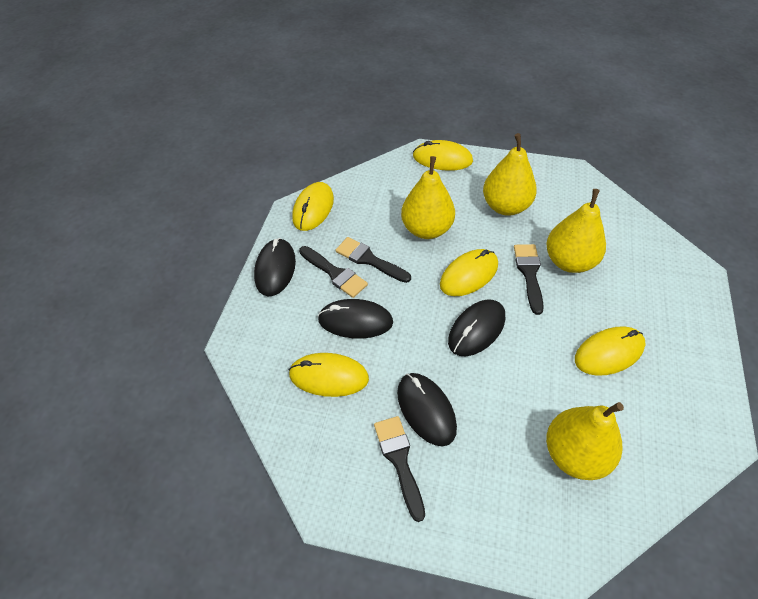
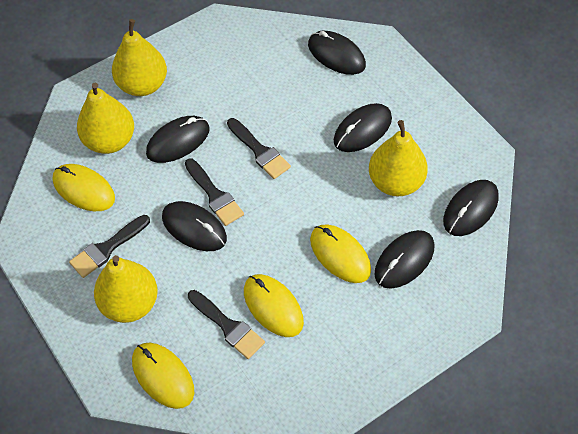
black mouse: 4 -> 6
yellow mouse: 5 -> 4

